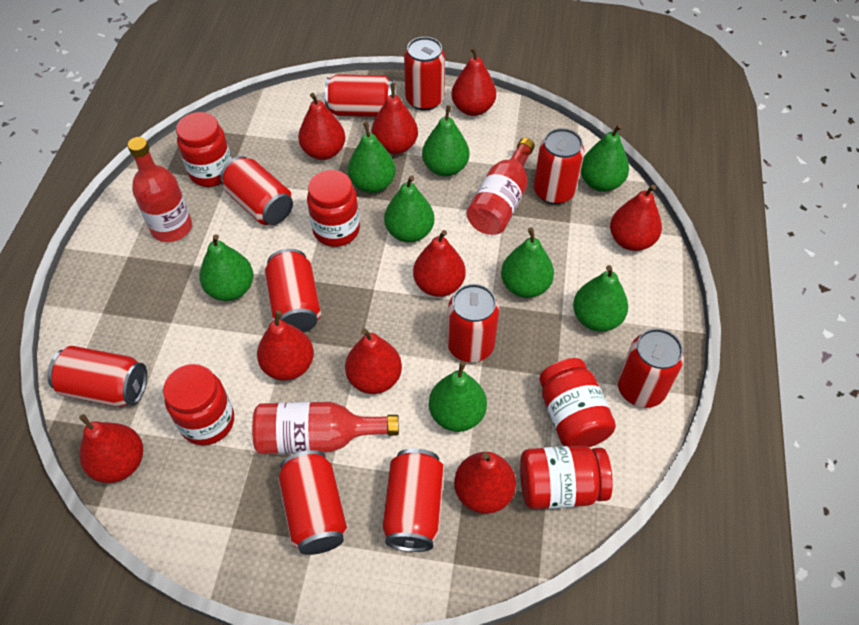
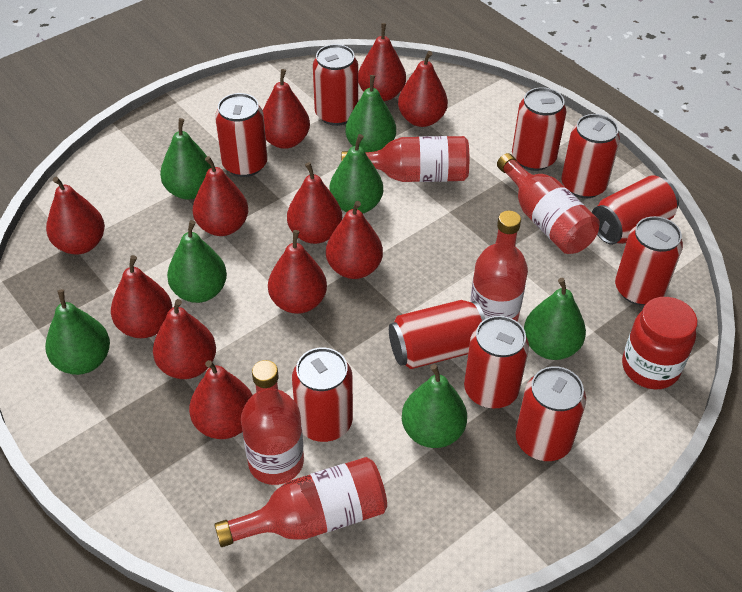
green pear: 8 -> 7
red bottle: 3 -> 5
red jar: 5 -> 1
red pear: 9 -> 11

